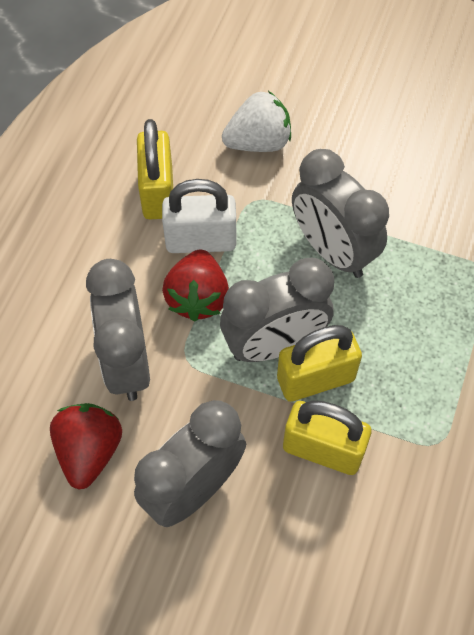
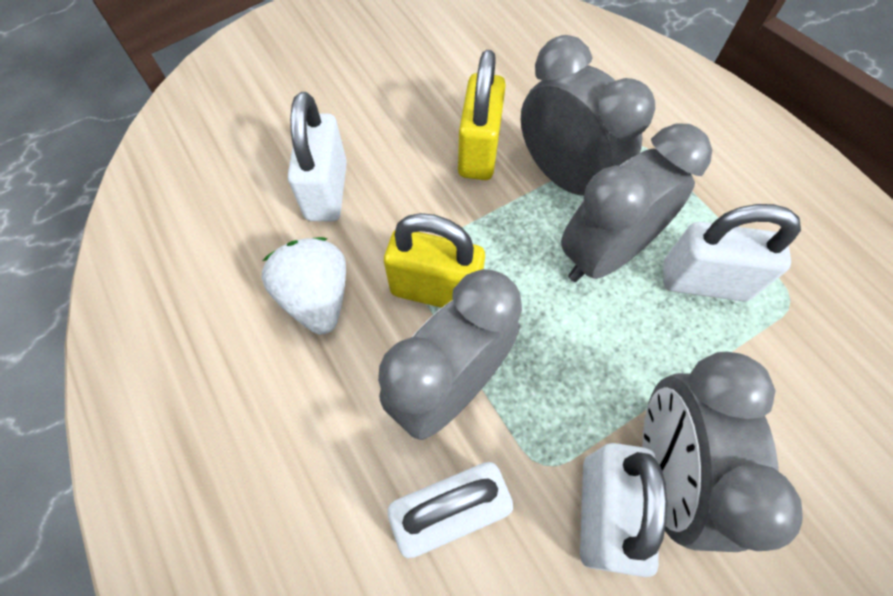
red strawberry: 2 -> 0
white padlock: 1 -> 4
yellow padlock: 3 -> 2

